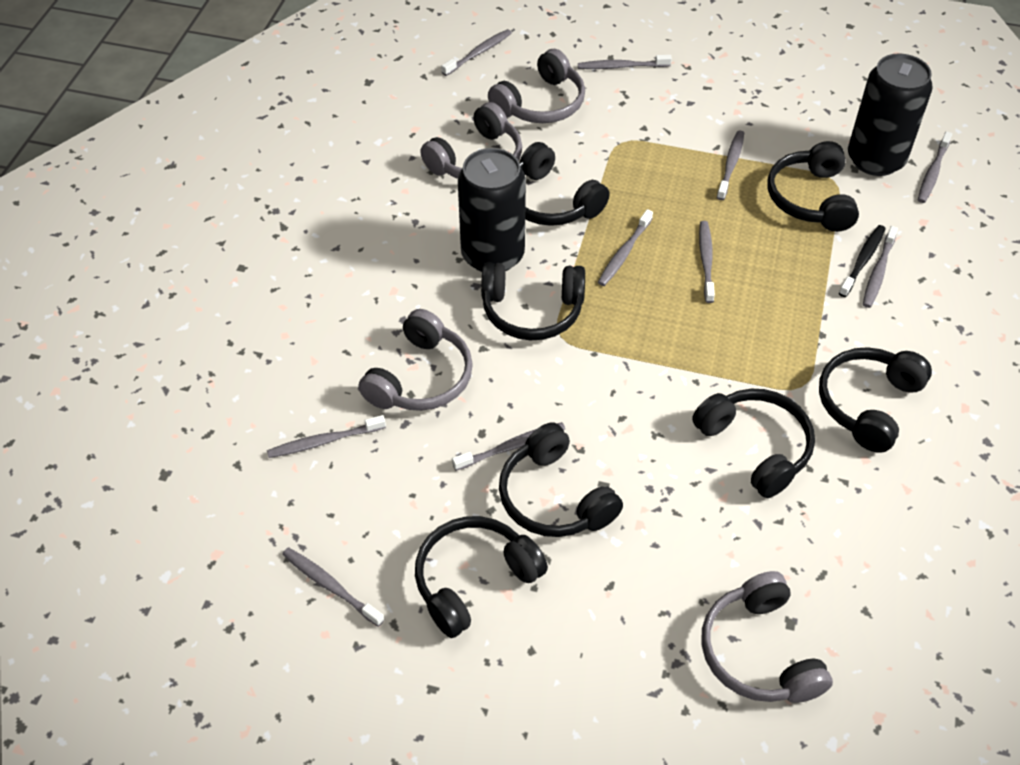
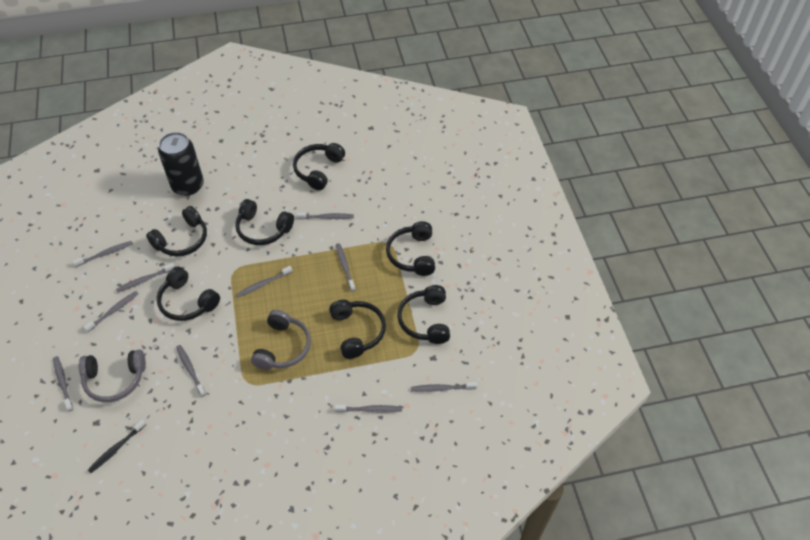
black can: 2 -> 1
grey headphones: 4 -> 2

